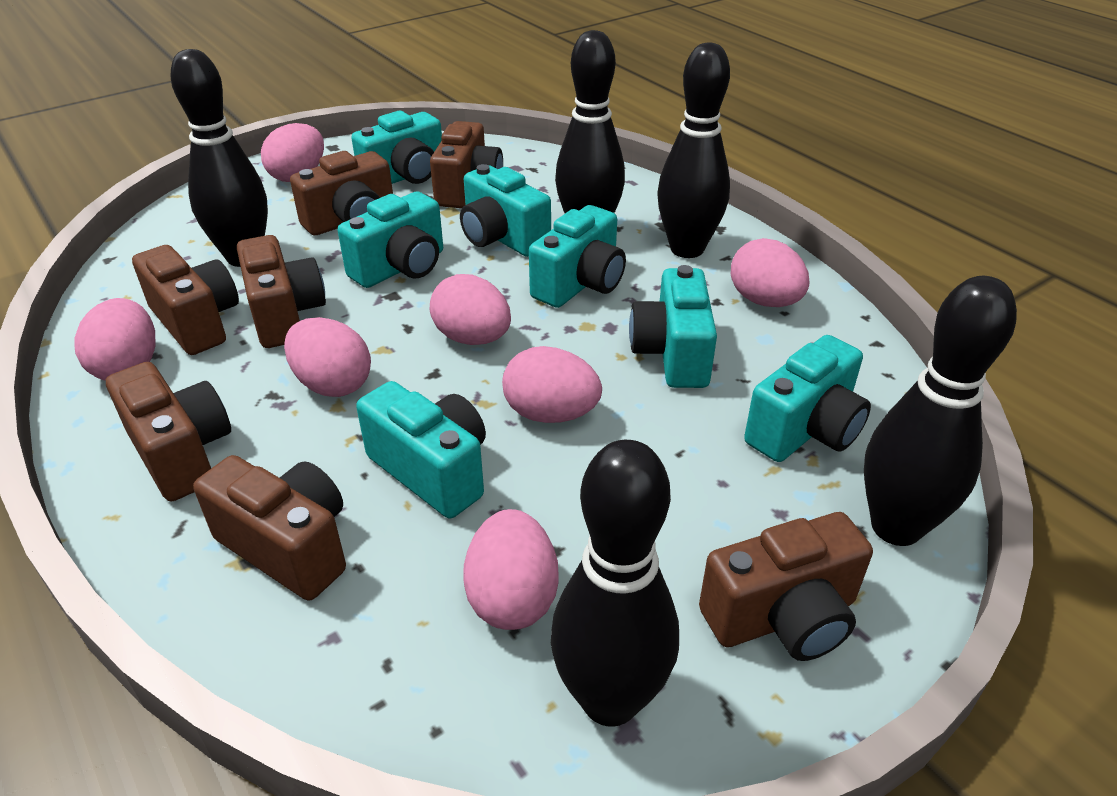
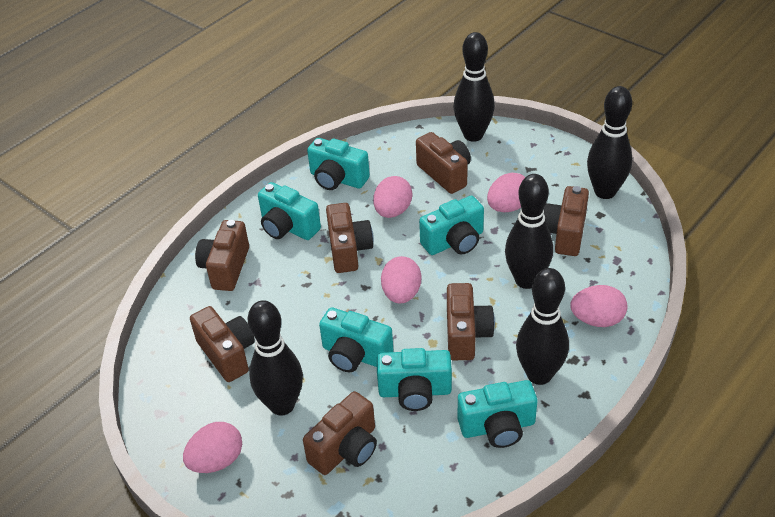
pink egg: 7 -> 5
turquoise camera: 7 -> 6

